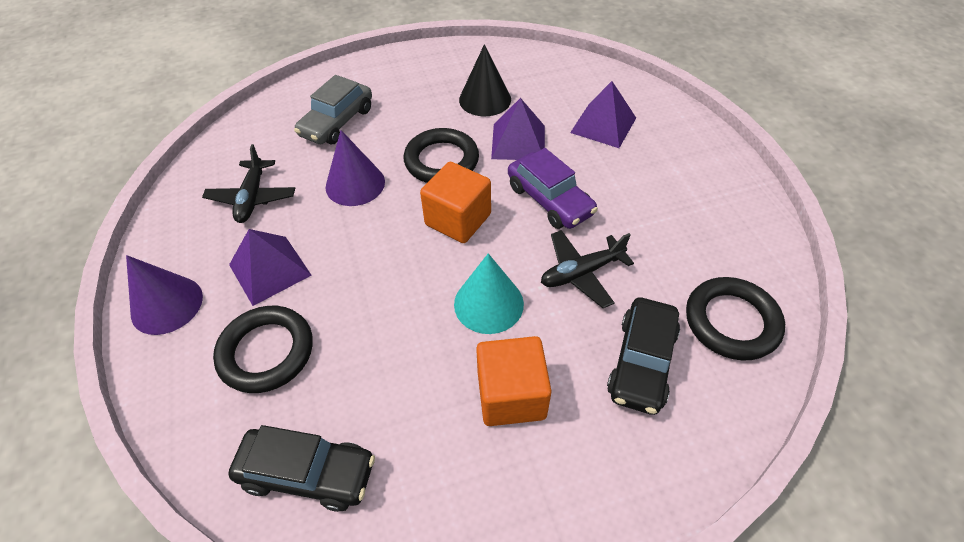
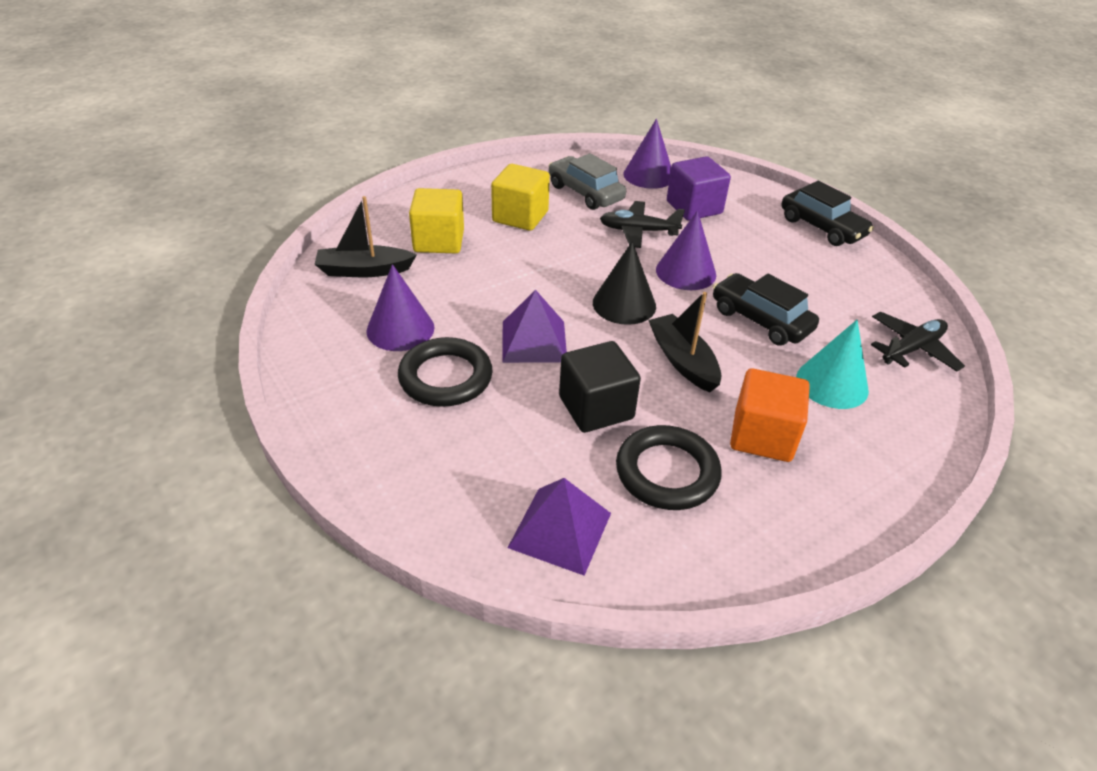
black boat: 0 -> 2
black cube: 0 -> 1
black ring: 3 -> 2
orange cube: 2 -> 1
purple car: 1 -> 0
purple cone: 2 -> 3
purple cube: 0 -> 1
purple pyramid: 3 -> 2
yellow cube: 0 -> 2

